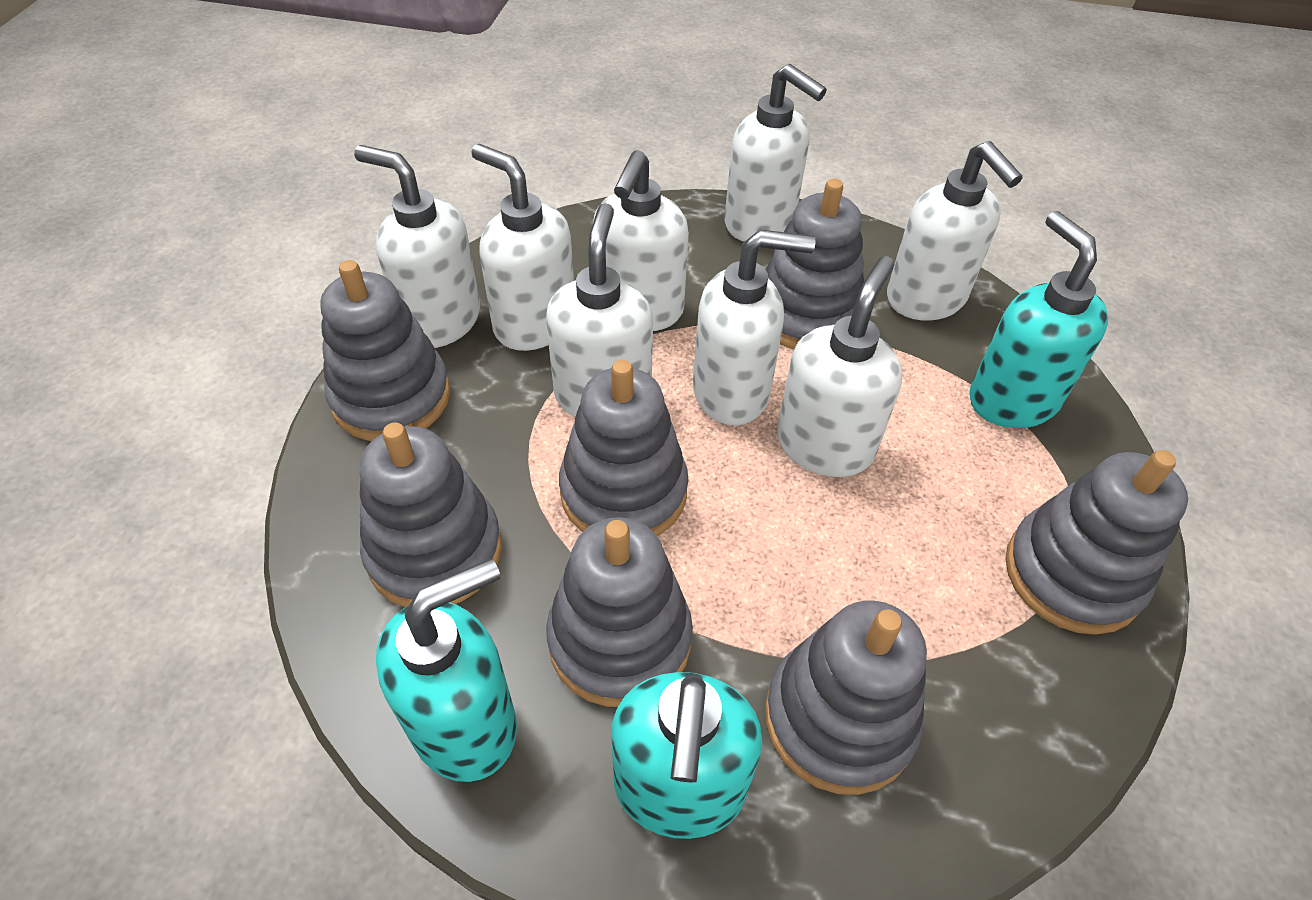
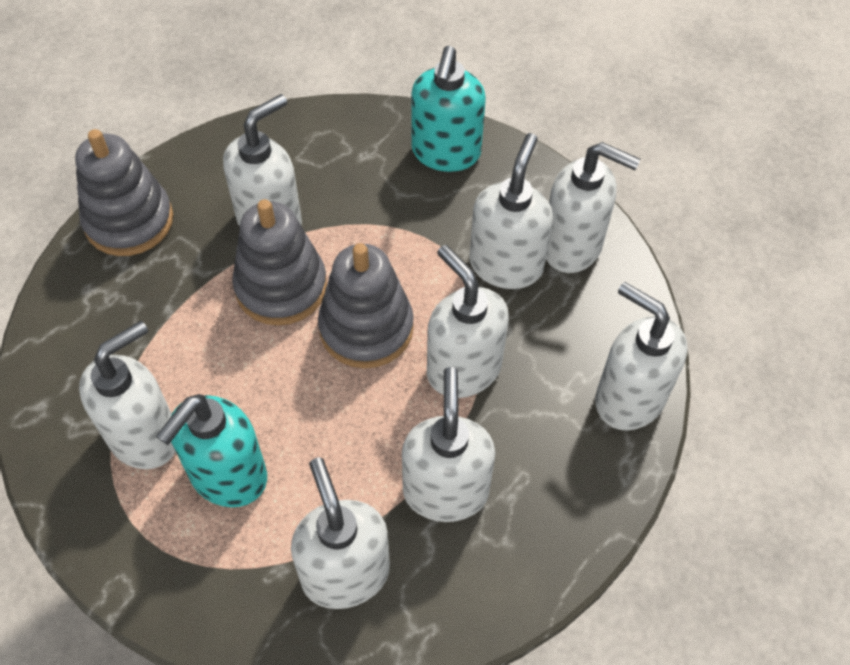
grey stacking toy: 7 -> 3
turquoise soap dispenser: 3 -> 2

